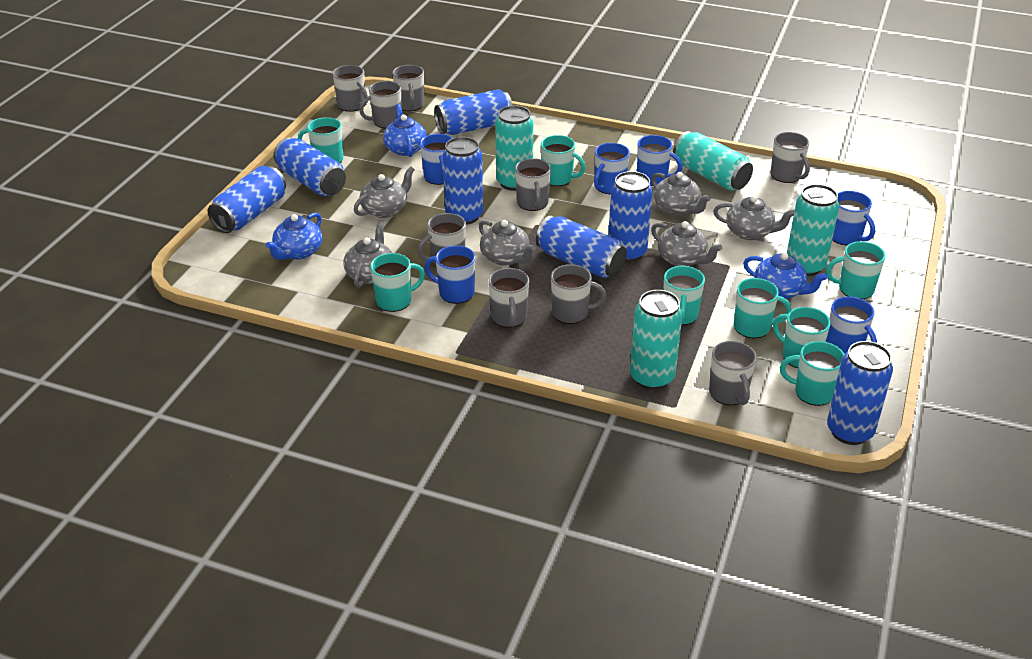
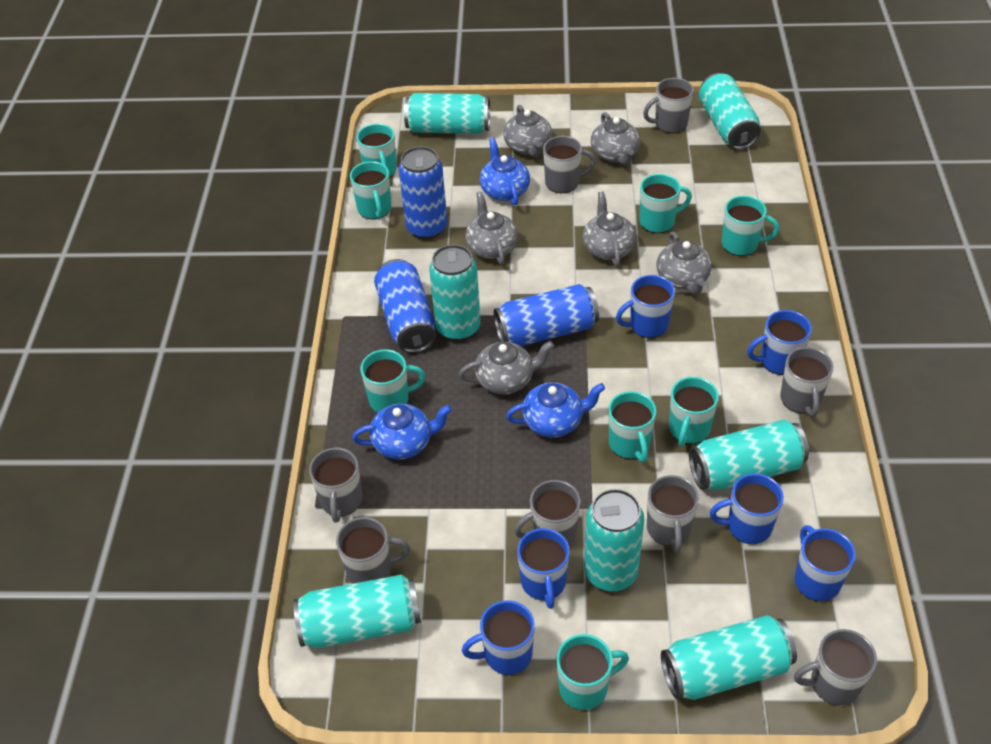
blue can: 7 -> 3
grey mug: 9 -> 8
turquoise can: 4 -> 7

